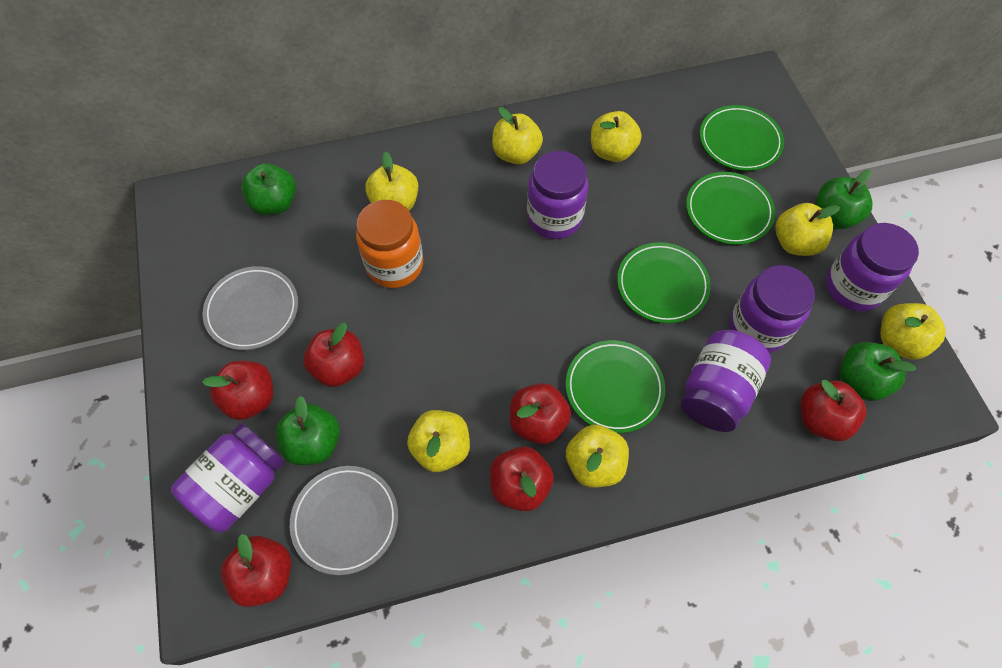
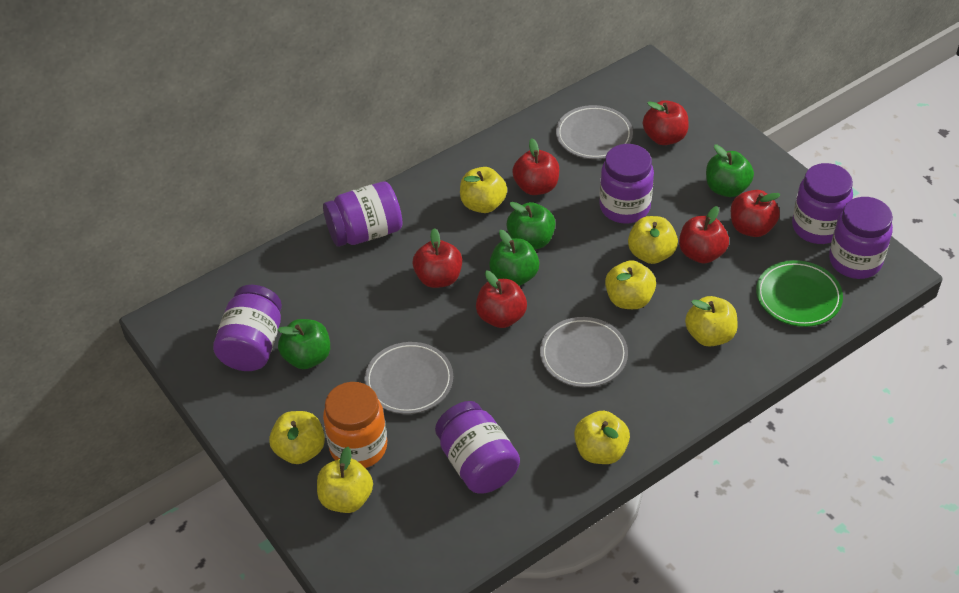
green plate: 4 -> 1
grey plate: 2 -> 3
purple jar: 5 -> 6

